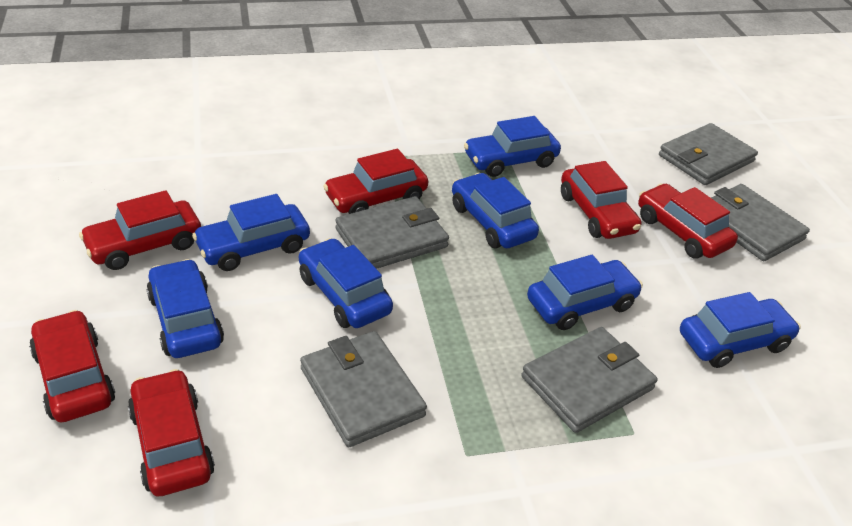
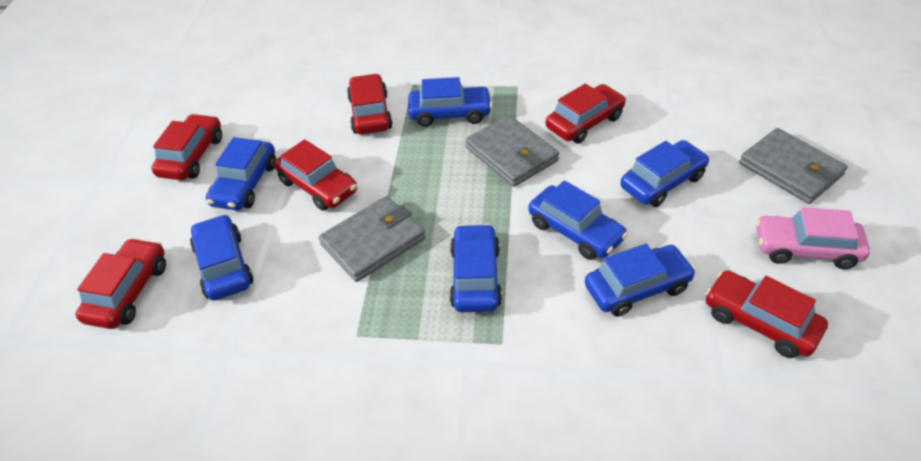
grey wallet: 5 -> 3
pink car: 0 -> 1

